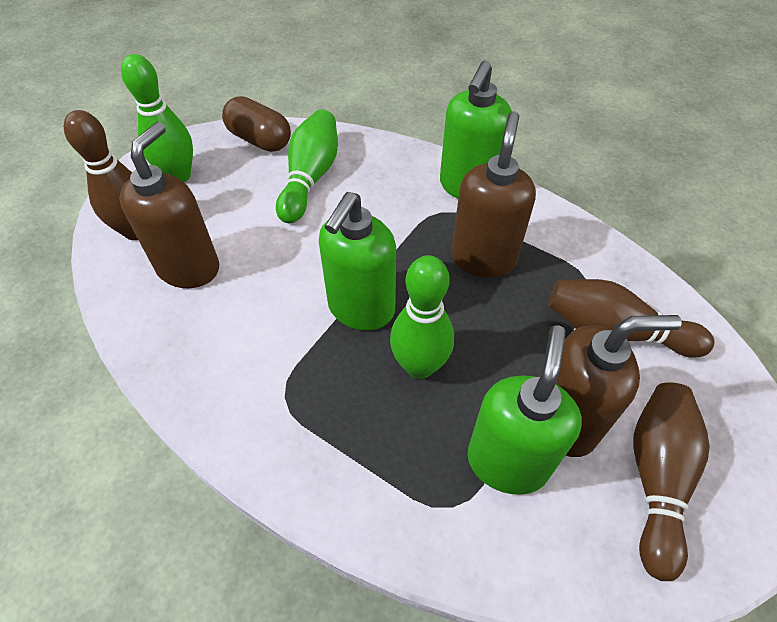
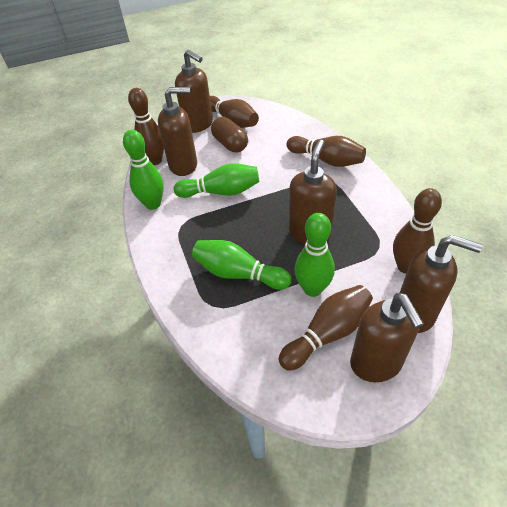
brown bowling pin: 3 -> 5
brown soap dispenser: 3 -> 5
green bowling pin: 3 -> 4
green soap dispenser: 3 -> 0

